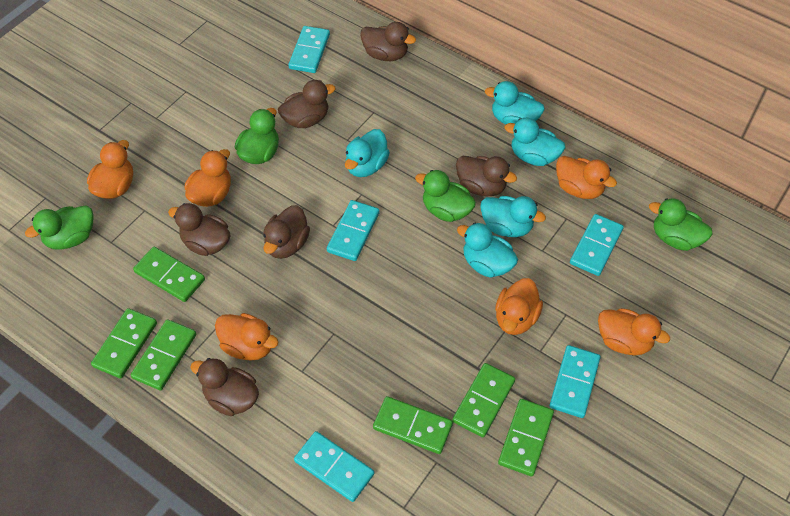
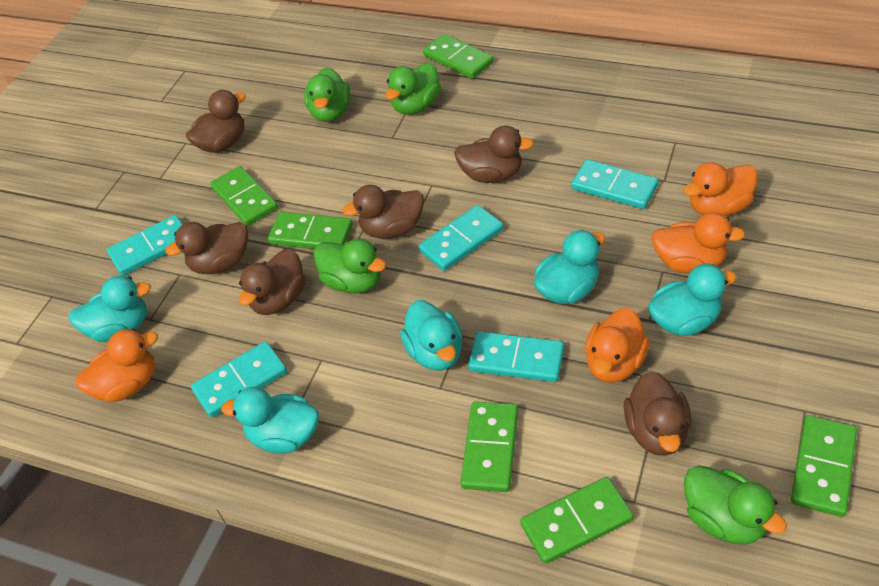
orange duck: 6 -> 4

